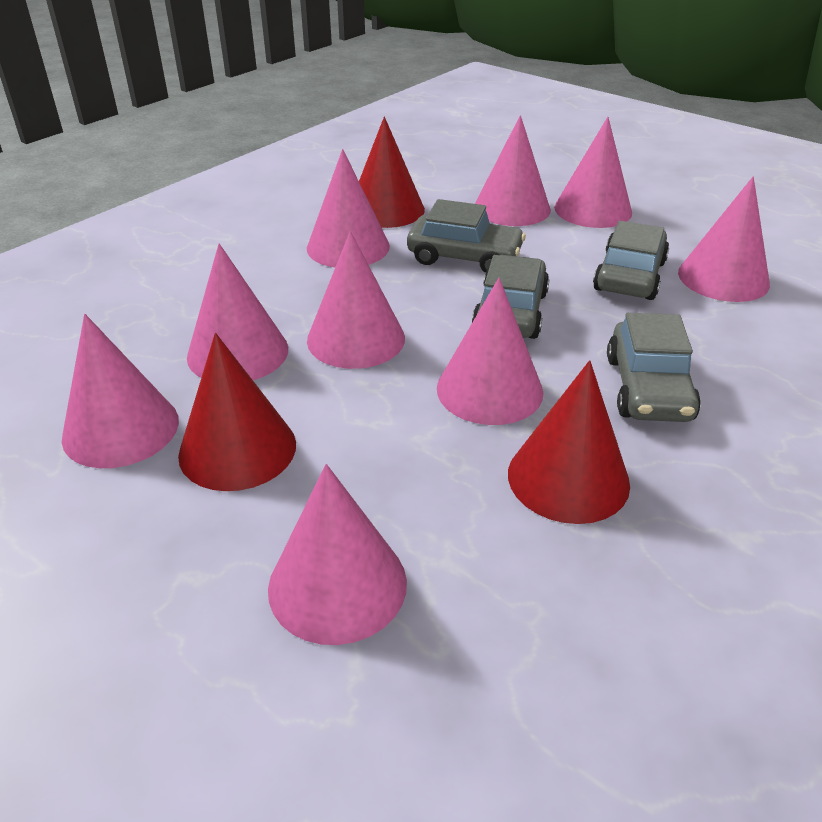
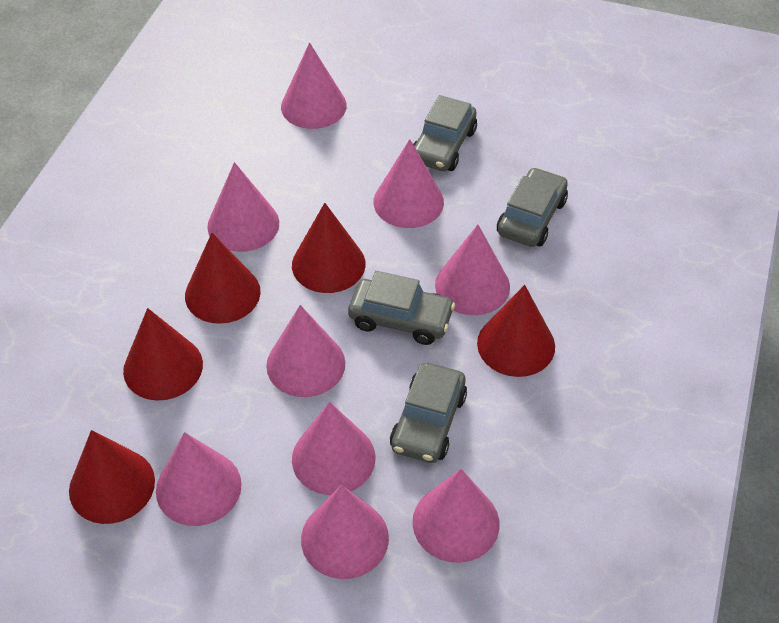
red cone: 3 -> 5

